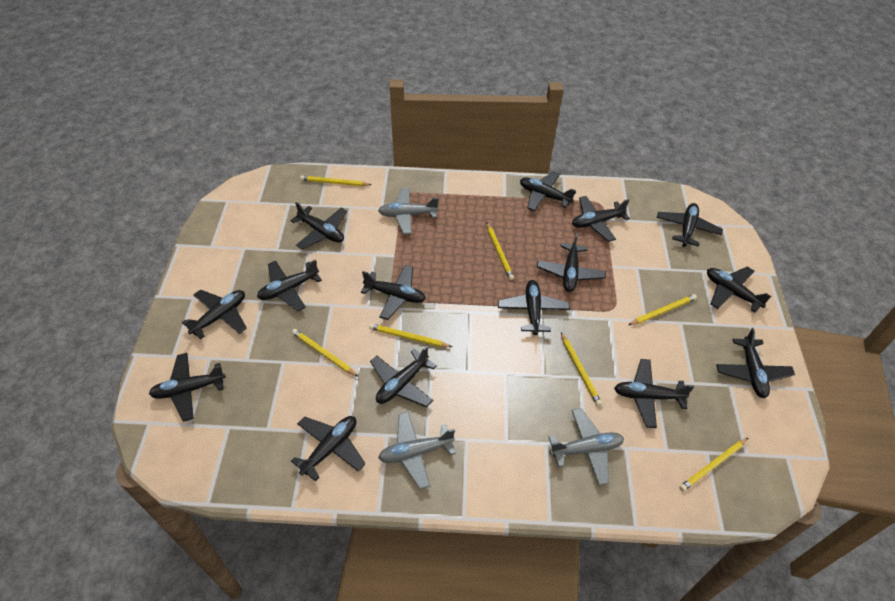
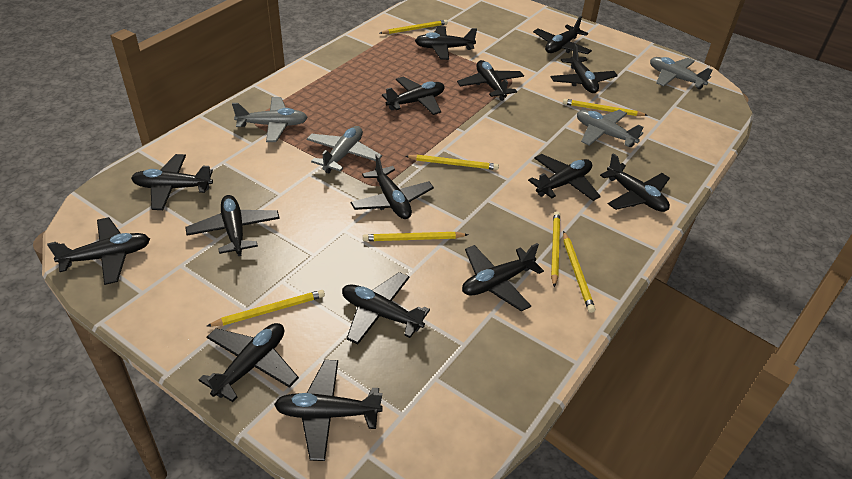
grey plane: 3 -> 4

